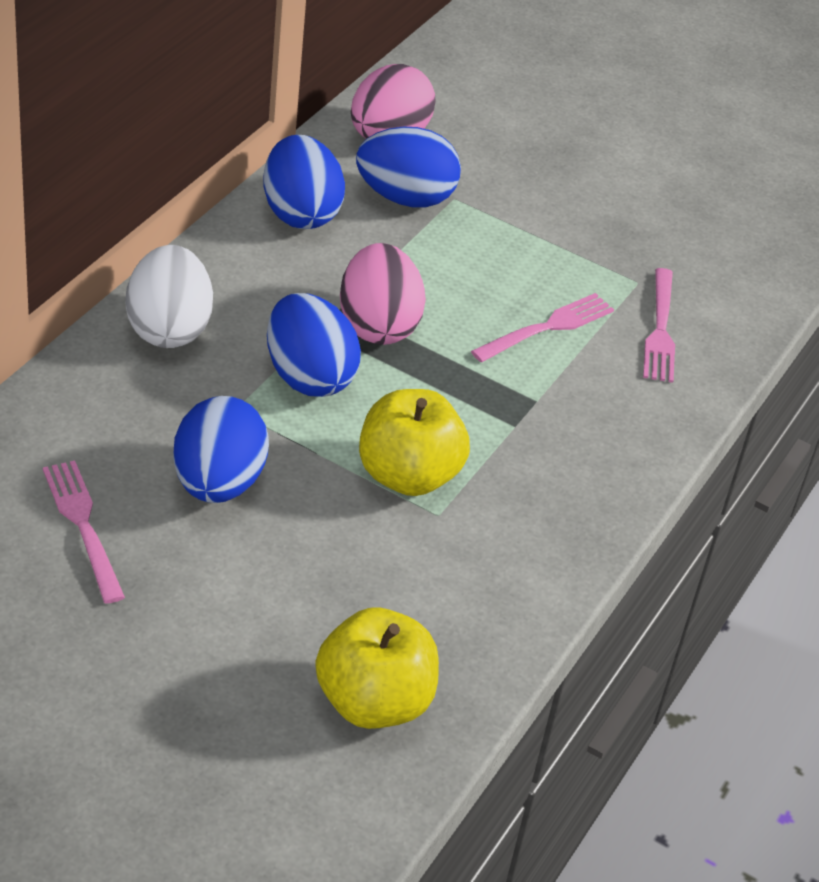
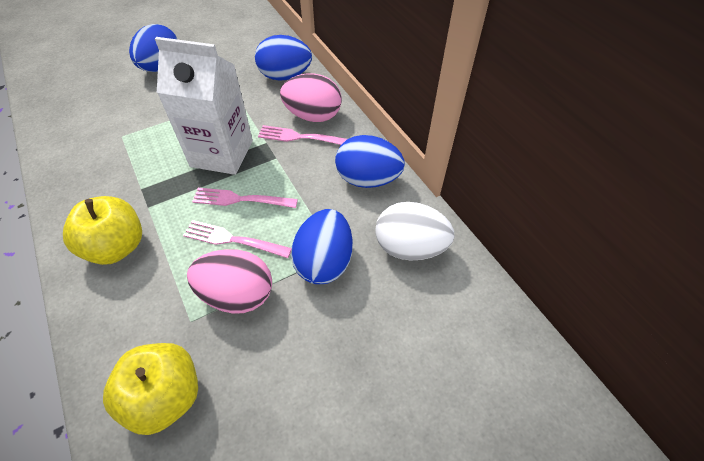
white carton: 0 -> 1

